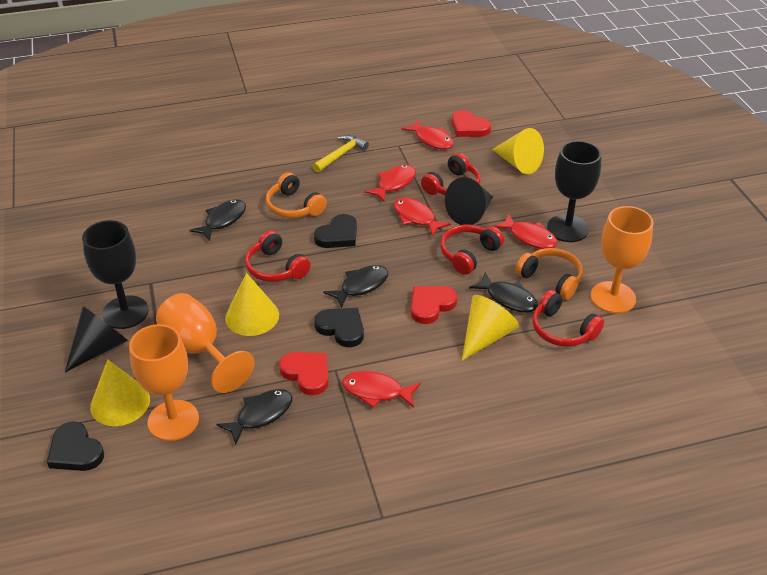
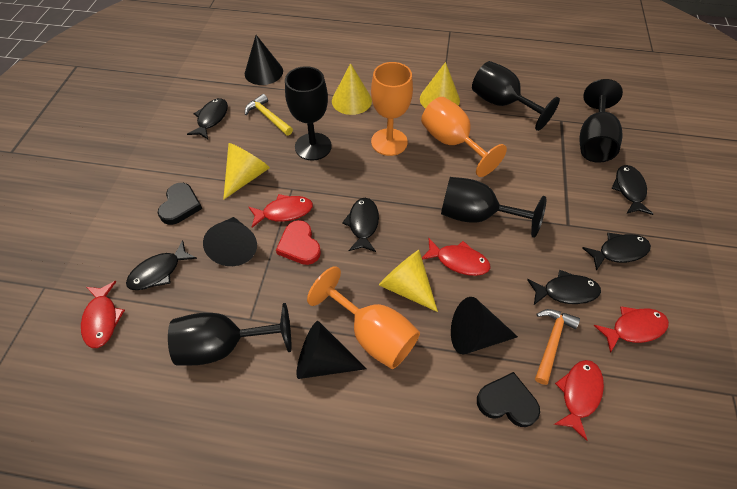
black cone: 2 -> 4
black fish: 4 -> 6
black goblet: 2 -> 5
black heart: 3 -> 2
orange hammer: 0 -> 1
orange headphones: 2 -> 0
red headphones: 4 -> 0
red heart: 3 -> 1

